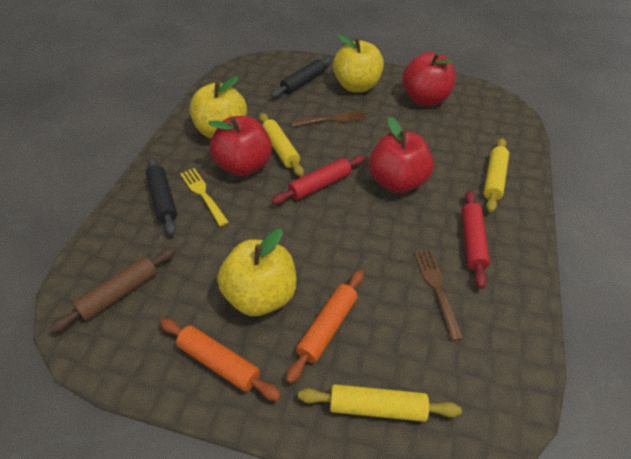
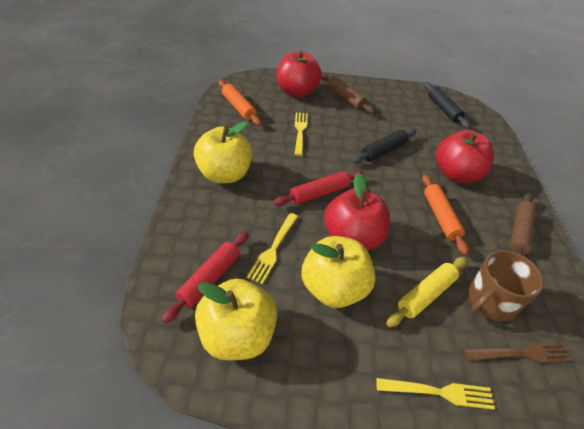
brown fork: 2 -> 1
brown mug: 0 -> 1
brown rolling pin: 1 -> 2
yellow fork: 1 -> 3
yellow rolling pin: 3 -> 1

